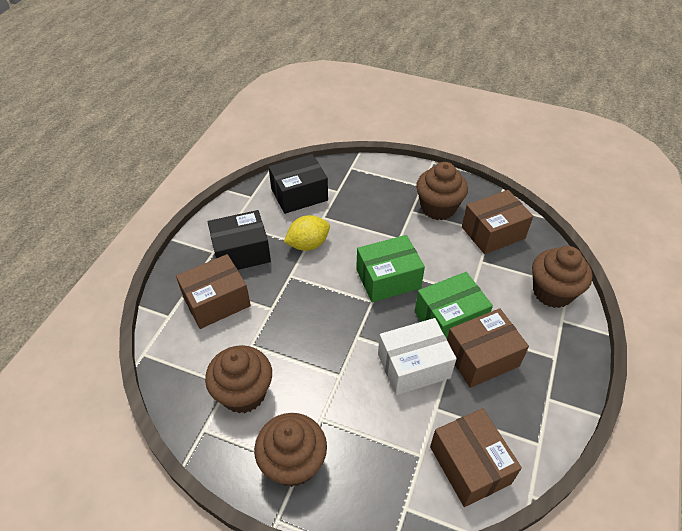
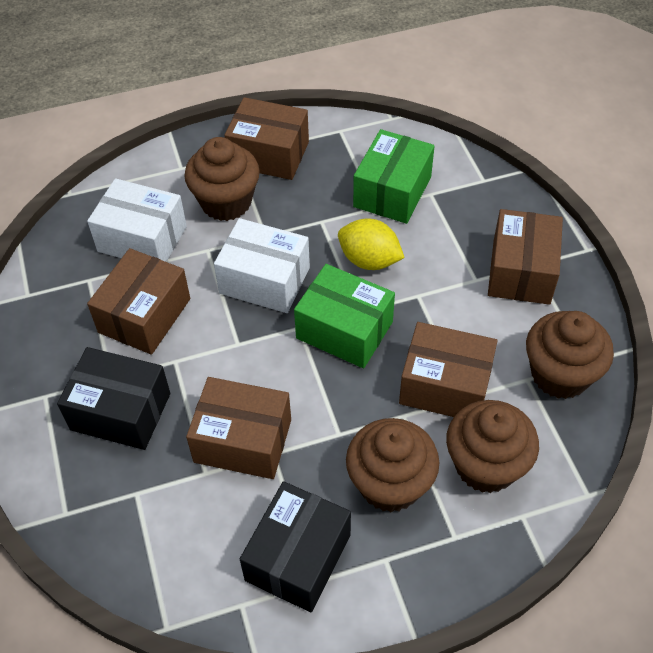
brown box: 4 -> 5
white box: 1 -> 2

